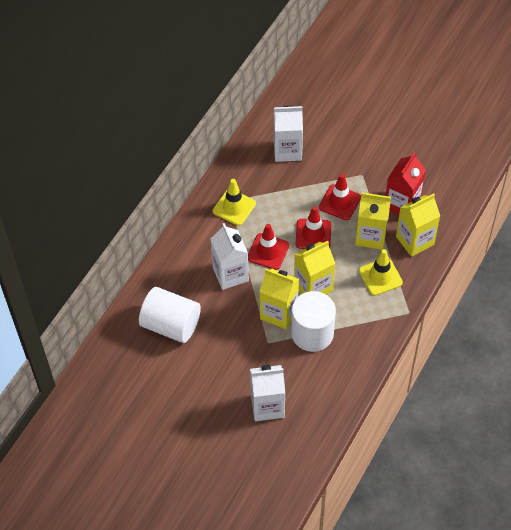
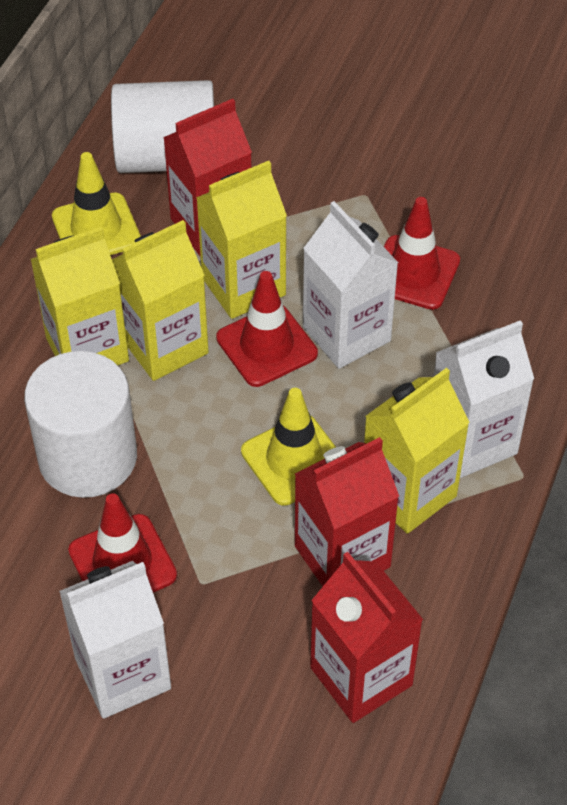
red carton: 1 -> 3

